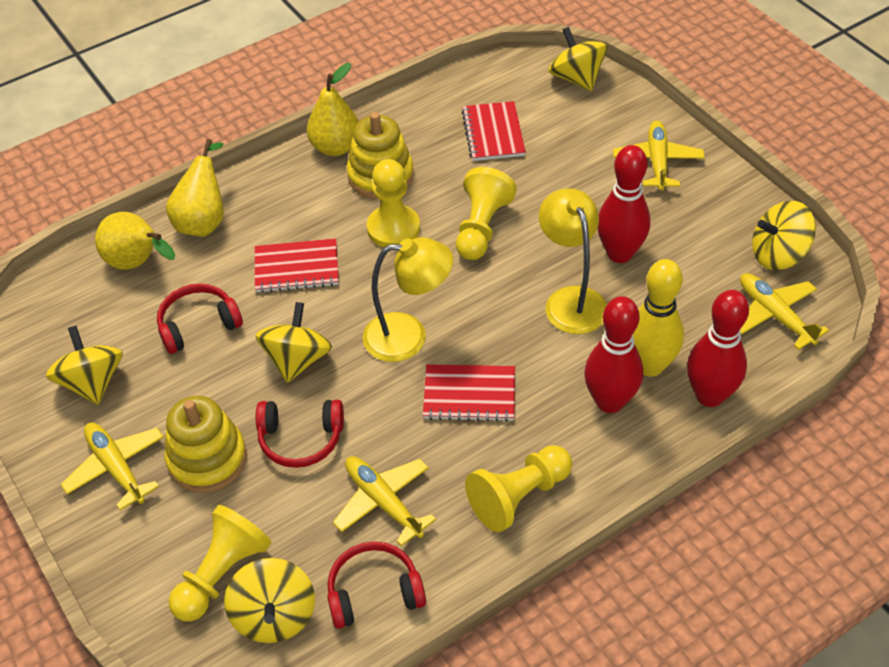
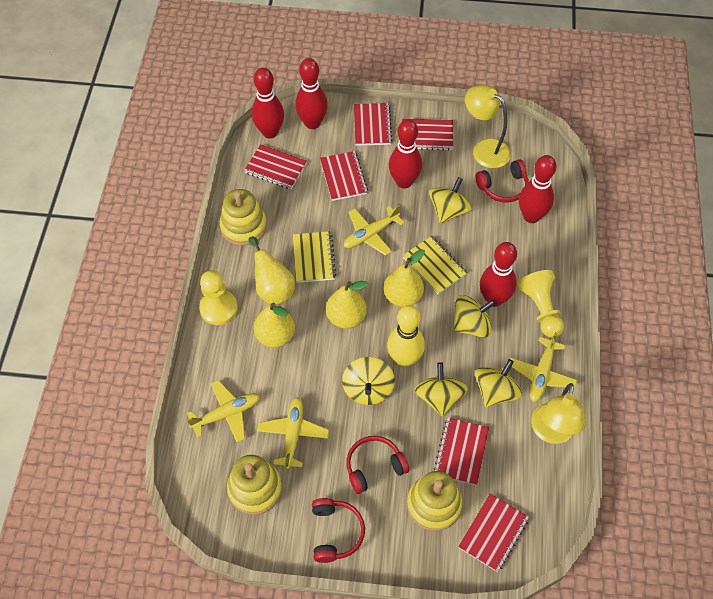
red bowling pin: 3 -> 5
red notebook: 3 -> 6
yellow notebook: 0 -> 2
yellow pawn: 4 -> 2
yellow pear: 3 -> 4
yellow stacking toy: 2 -> 3

